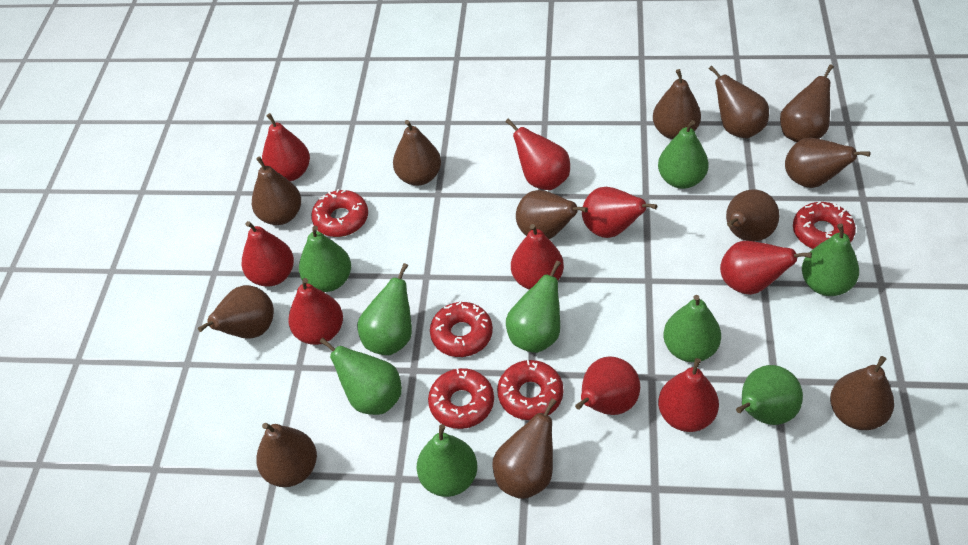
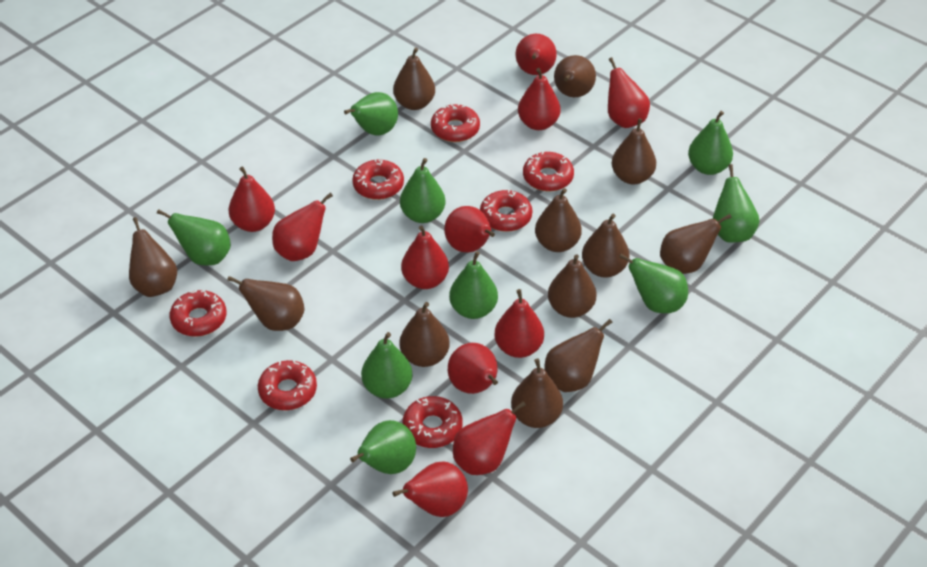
red donut: 5 -> 7
red pear: 9 -> 11

